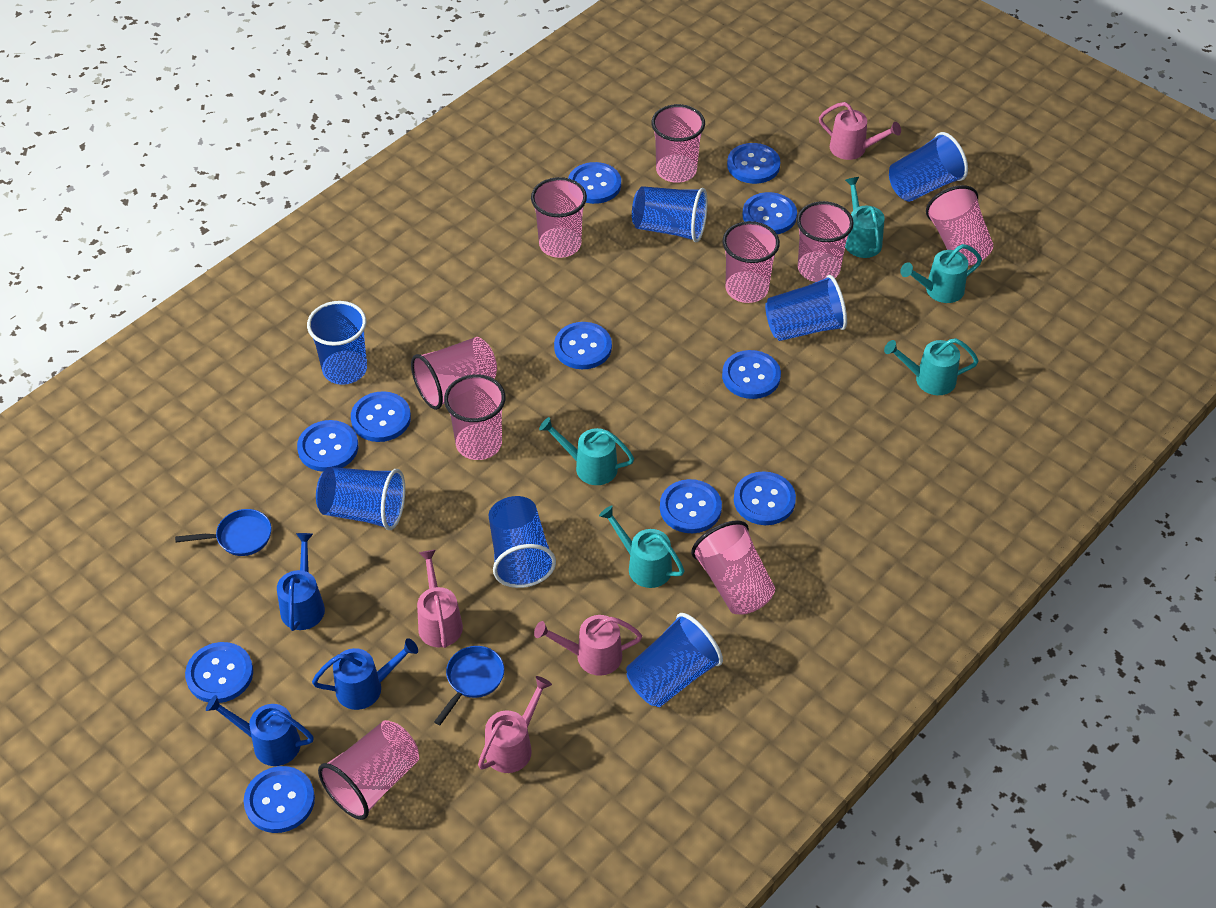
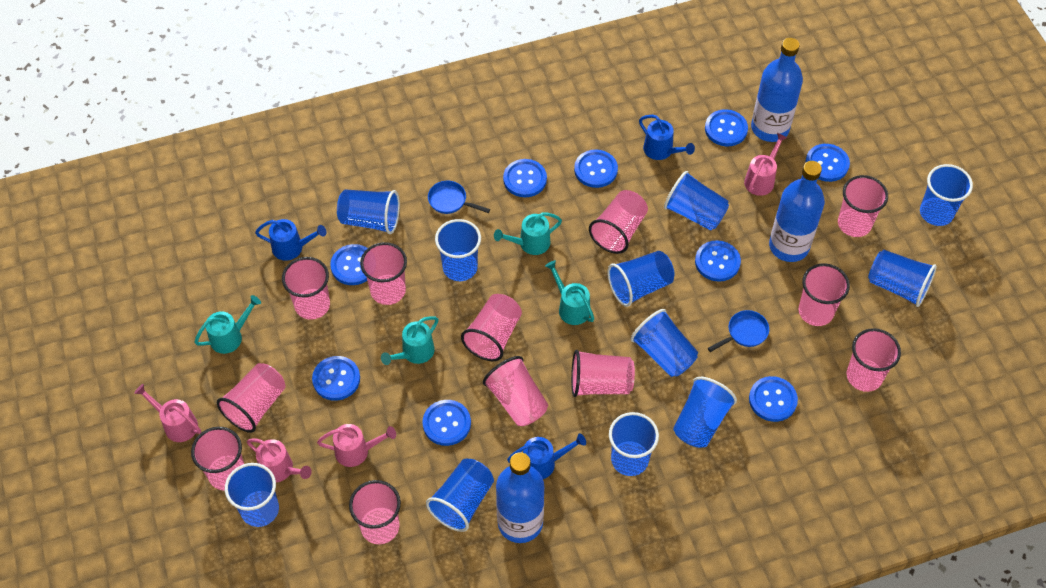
blue bottle: 0 -> 3
blue button: 11 -> 9
blue cup: 7 -> 11
pink cup: 9 -> 12
turquoise watering can: 5 -> 4

